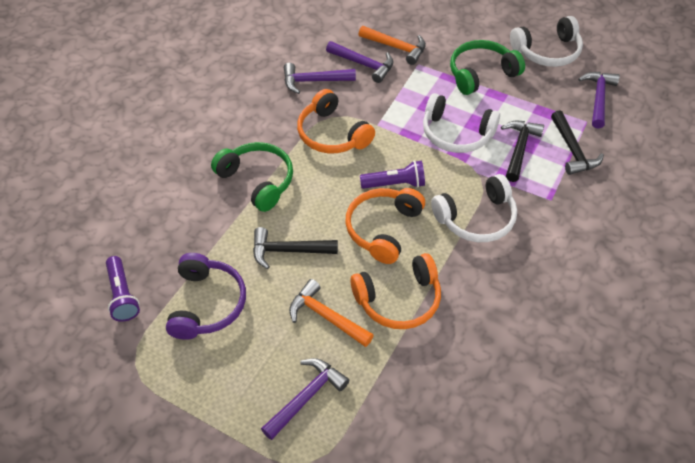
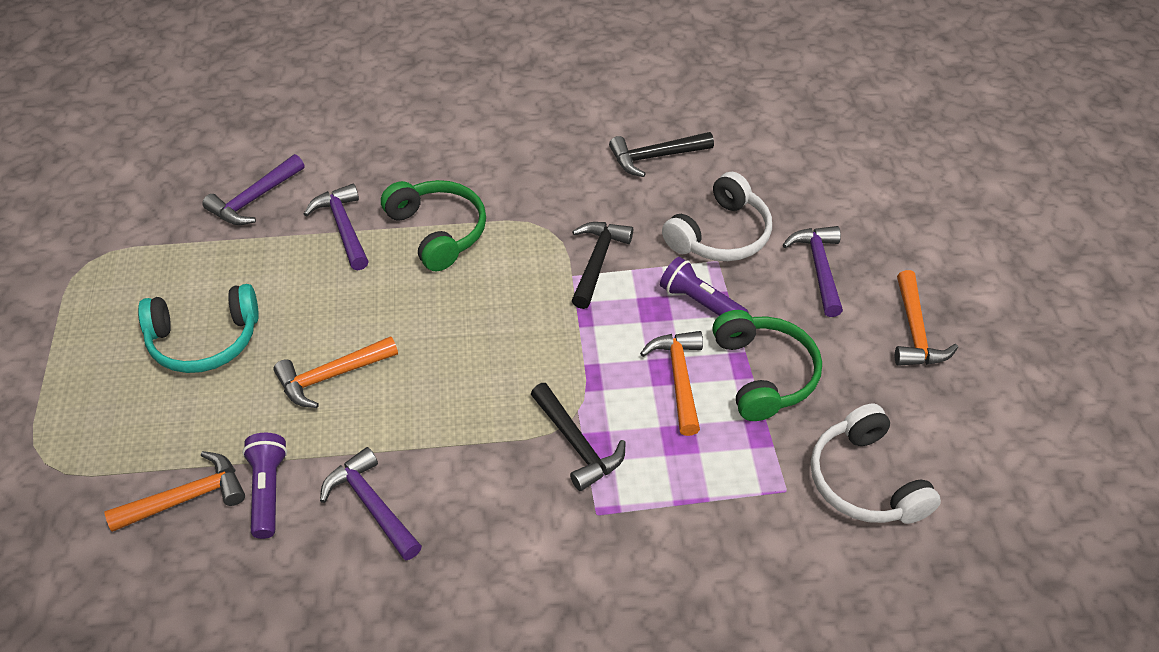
orange hammer: 2 -> 4
orange headphones: 3 -> 0
purple headphones: 1 -> 0
turquoise headphones: 0 -> 1
white headphones: 3 -> 2

